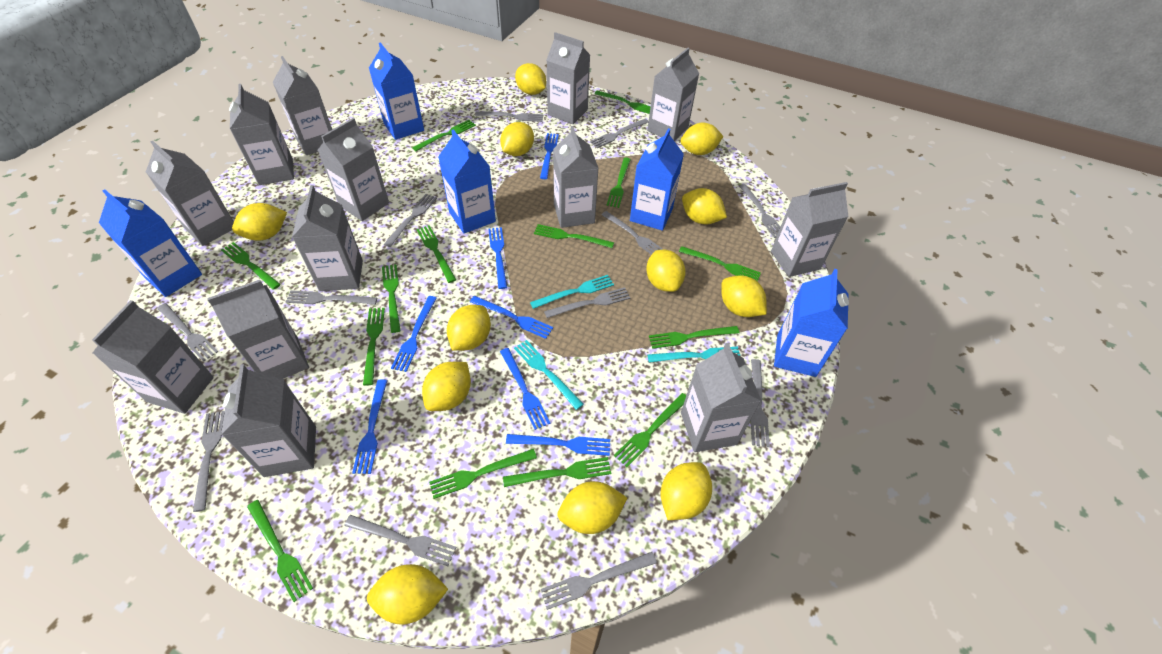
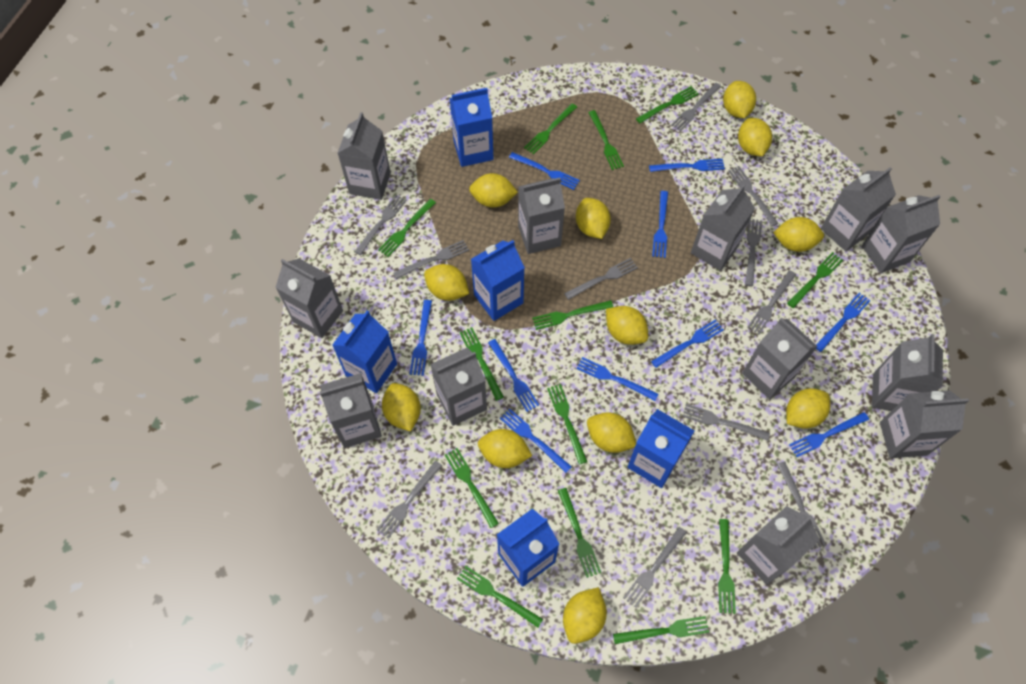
blue fork: 7 -> 10
green fork: 14 -> 13
grey carton: 13 -> 12
grey fork: 12 -> 11
turquoise fork: 3 -> 0

